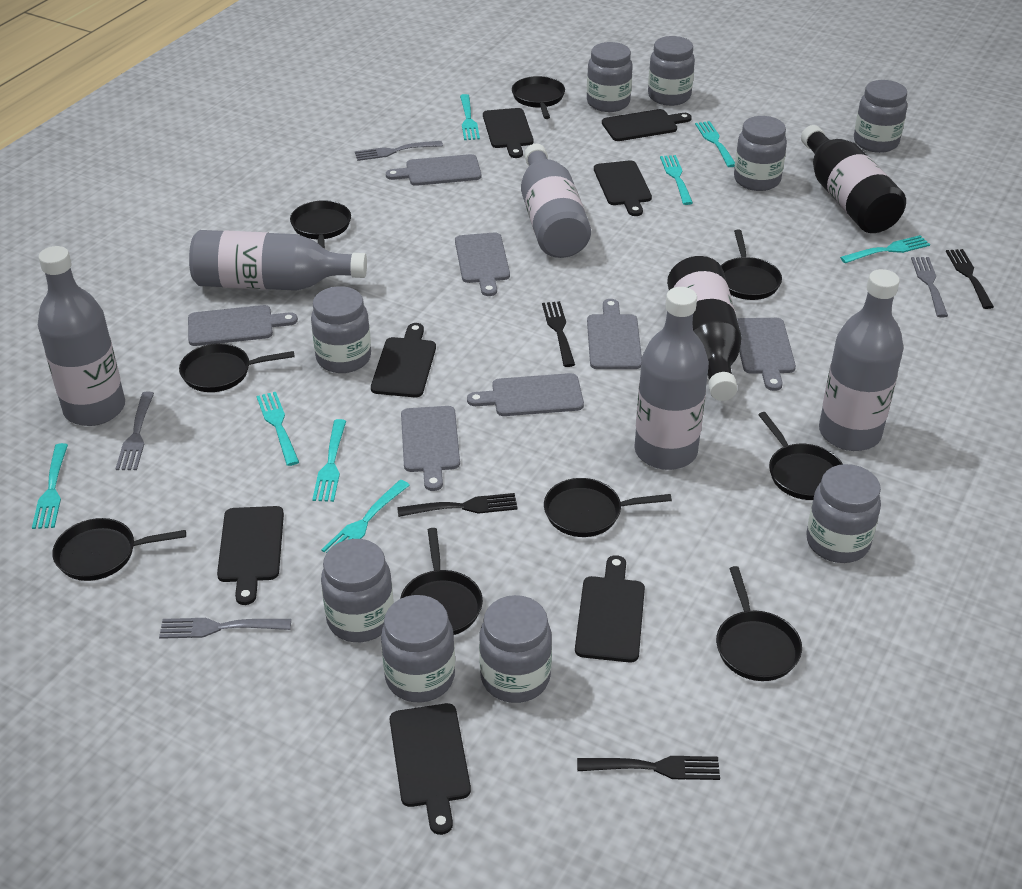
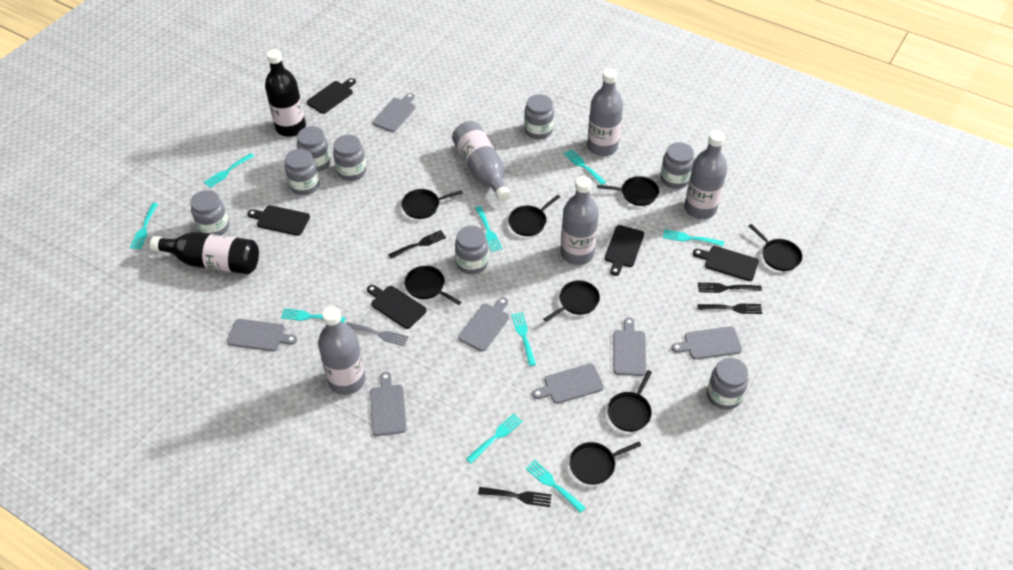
black cutting board: 7 -> 5
black pan: 9 -> 8
grey fork: 4 -> 1
grey jar: 9 -> 8
turquoise fork: 8 -> 9

